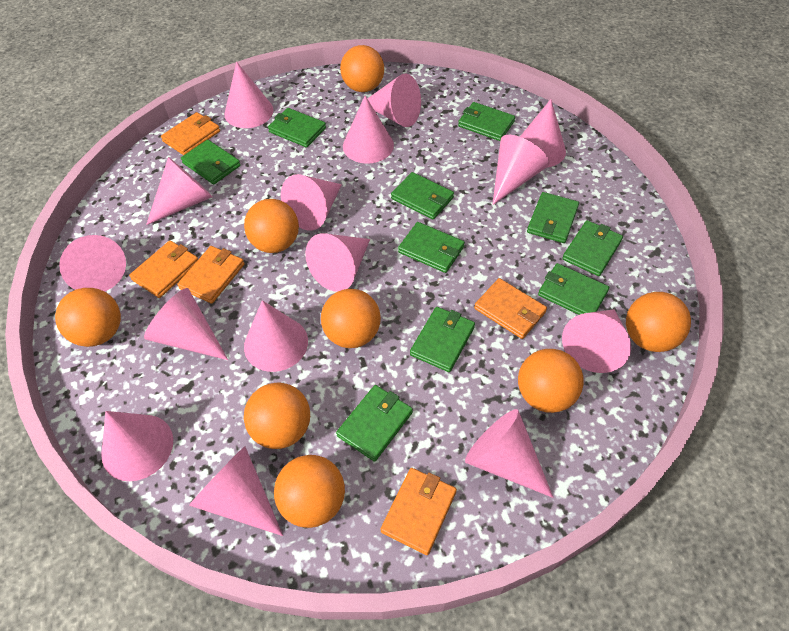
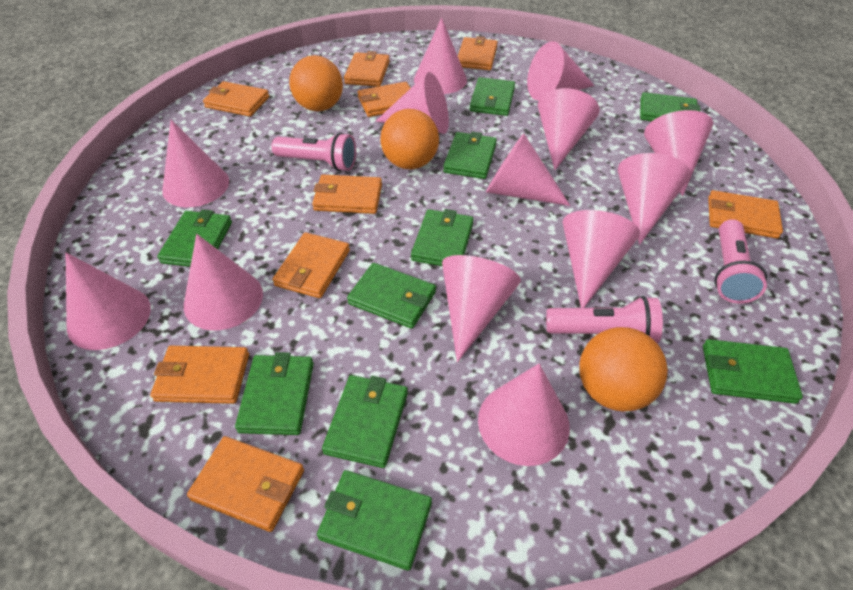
orange ball: 8 -> 3
orange wallet: 5 -> 9
pink cone: 15 -> 13
pink flashlight: 0 -> 3

